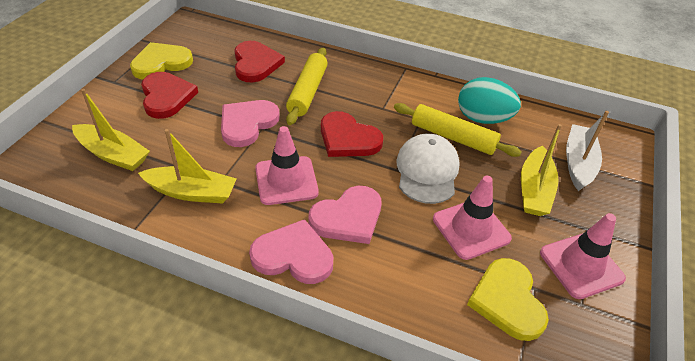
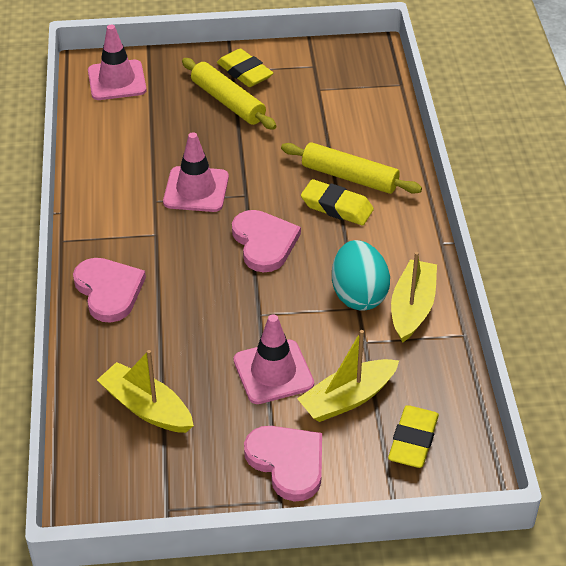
red heart: 3 -> 0
white boat: 1 -> 0
white cap: 1 -> 0
yellow eraser: 0 -> 3
yellow heart: 2 -> 0

